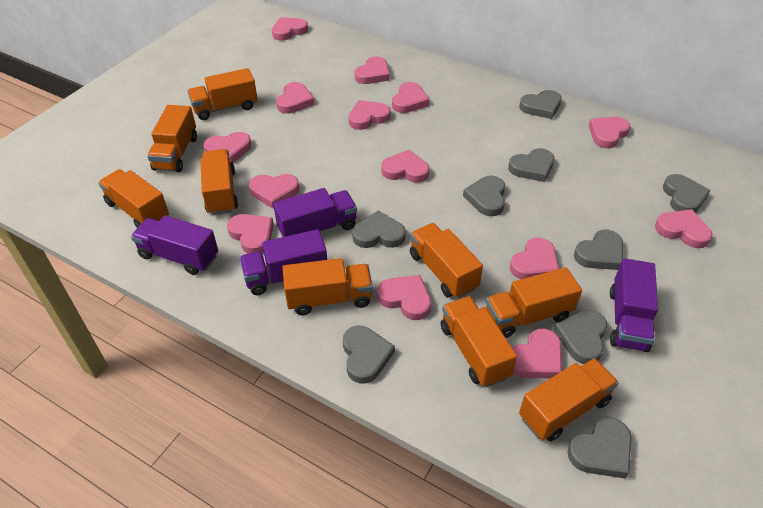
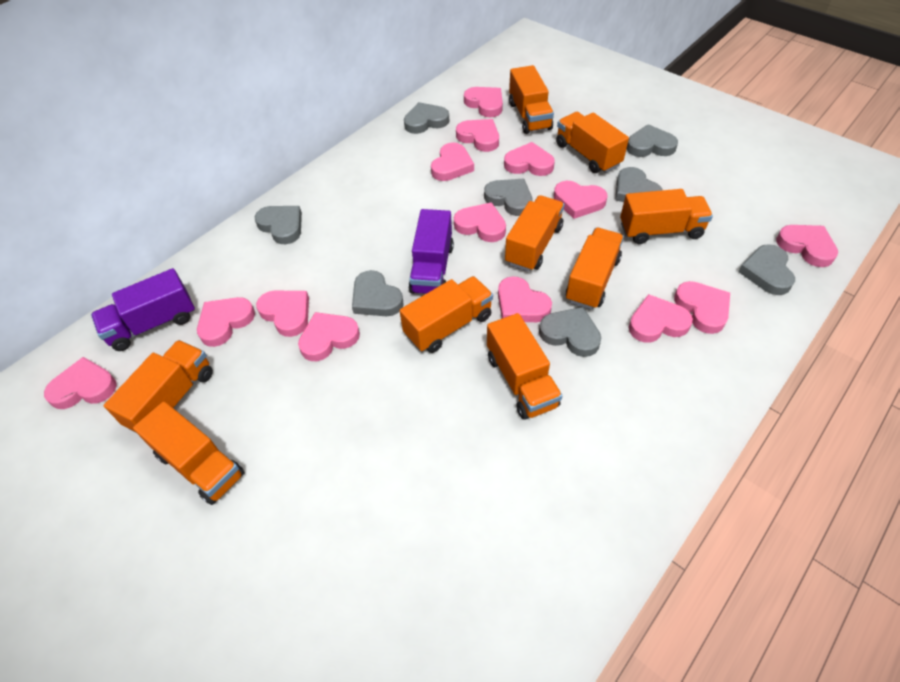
grey heart: 9 -> 8
purple truck: 4 -> 2

